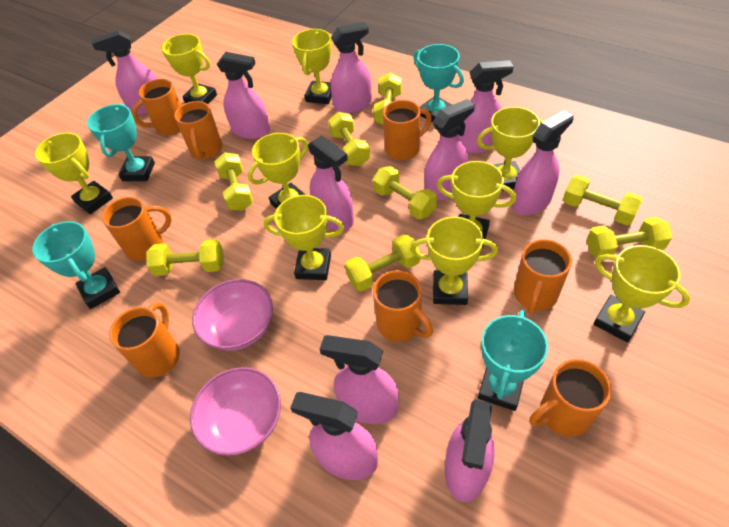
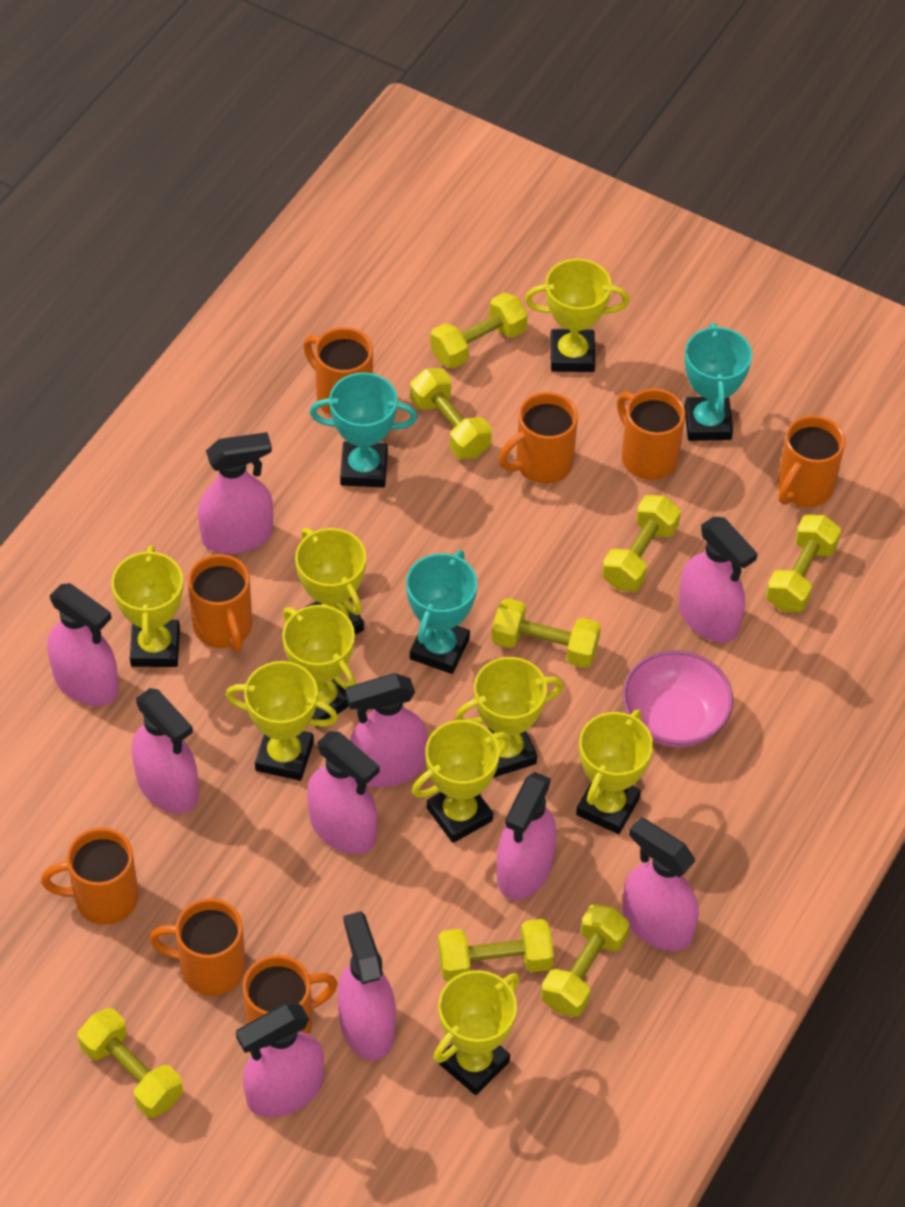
pink bowl: 2 -> 1
turquoise trophy: 4 -> 3

